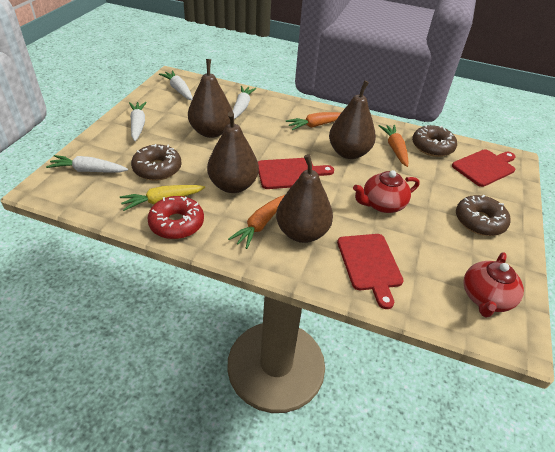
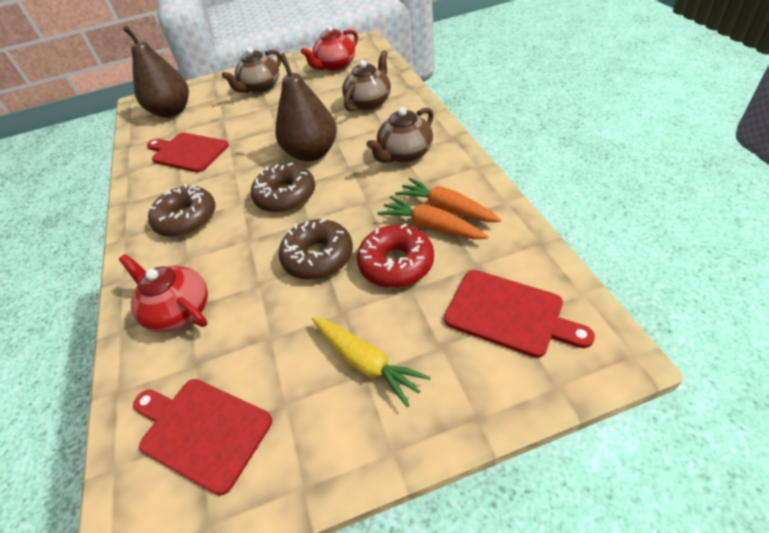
brown pear: 4 -> 2
brown teapot: 0 -> 3
orange carrot: 3 -> 2
white carrot: 4 -> 0

